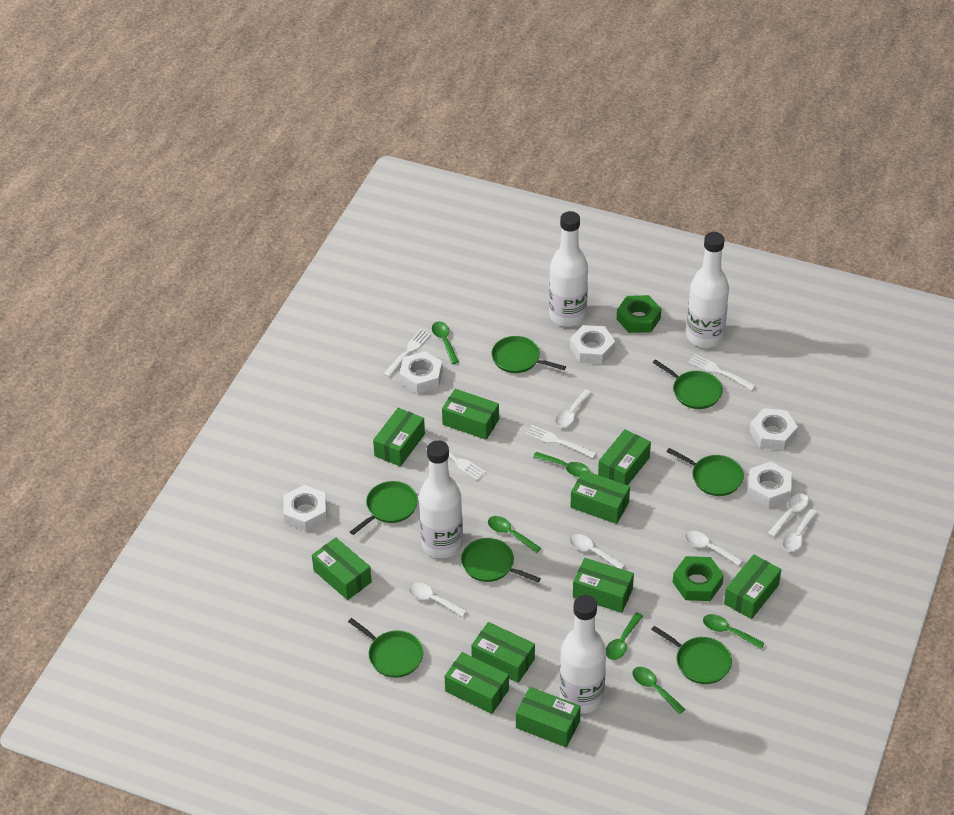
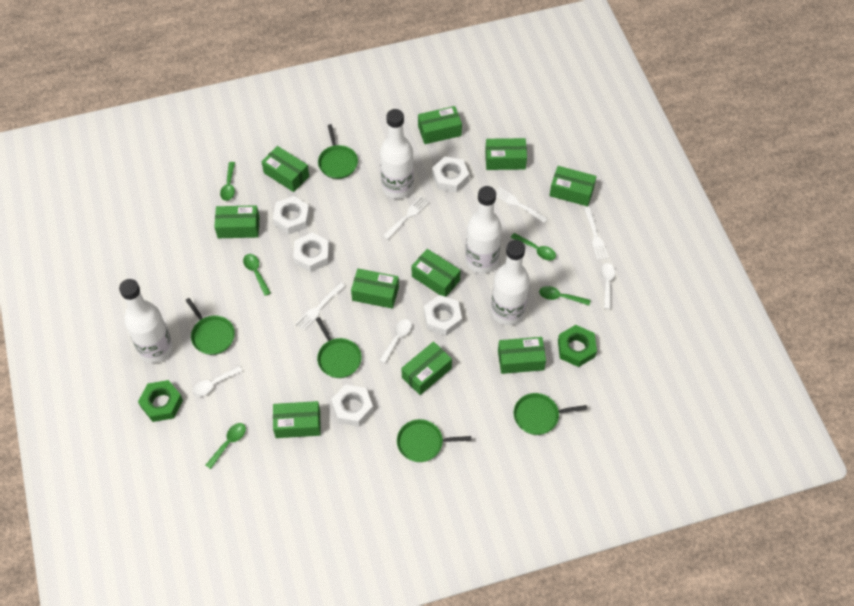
green pan: 7 -> 5
green spoon: 6 -> 5
white spoon: 6 -> 3

